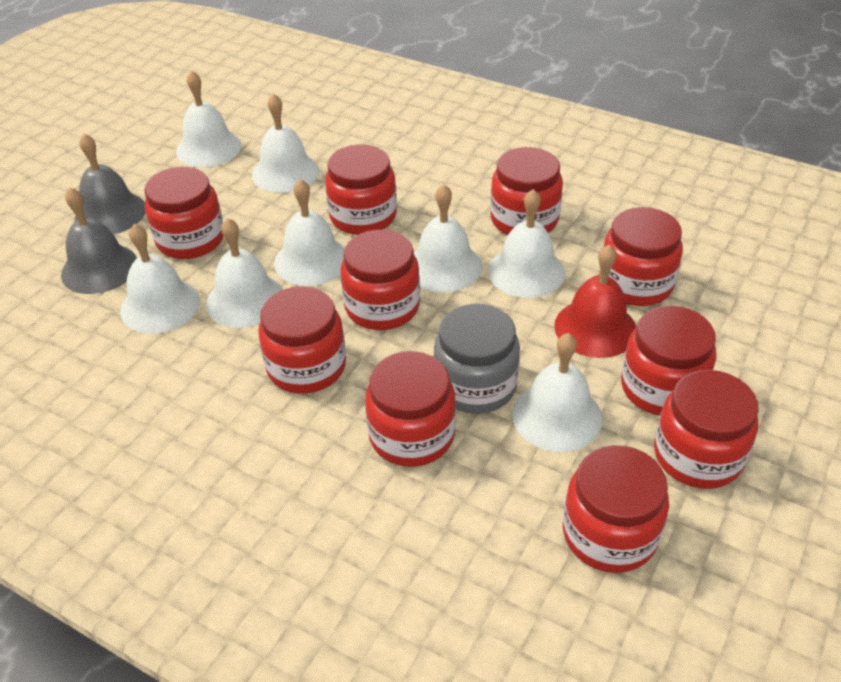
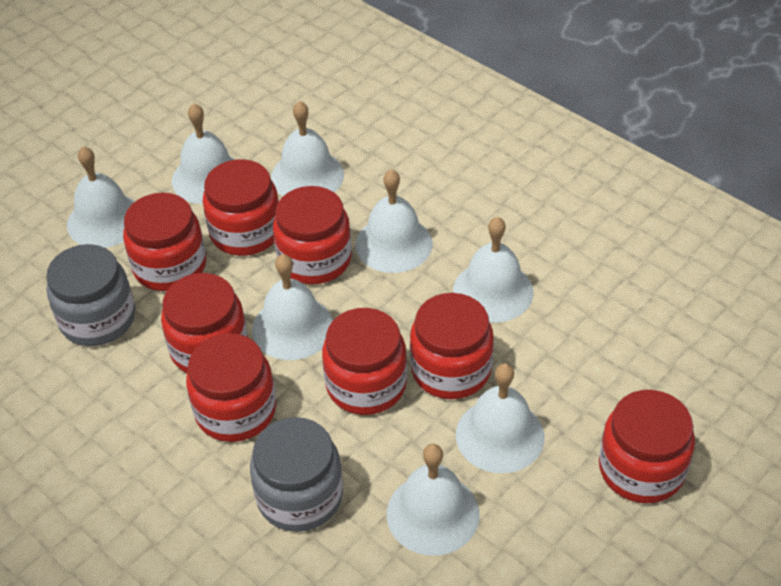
grey bell: 2 -> 0
grey jar: 1 -> 2
red bell: 1 -> 0
red jar: 10 -> 8

